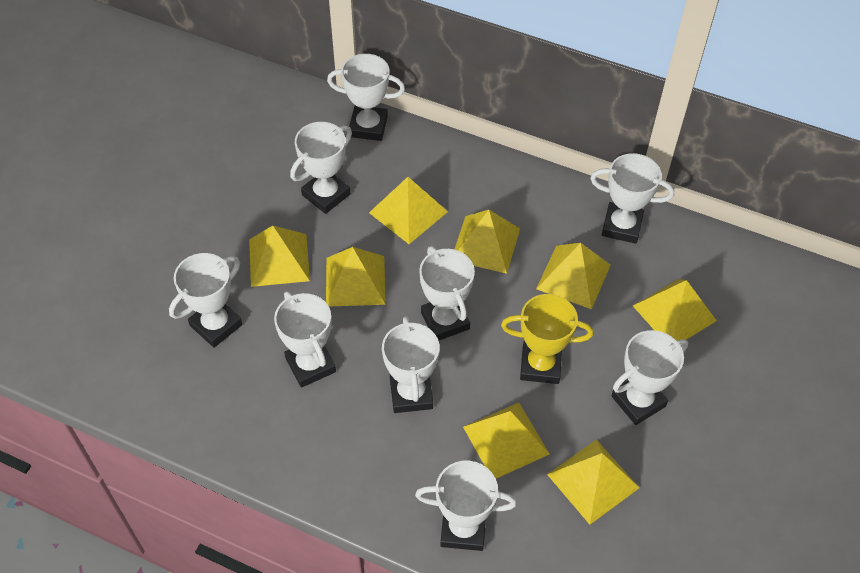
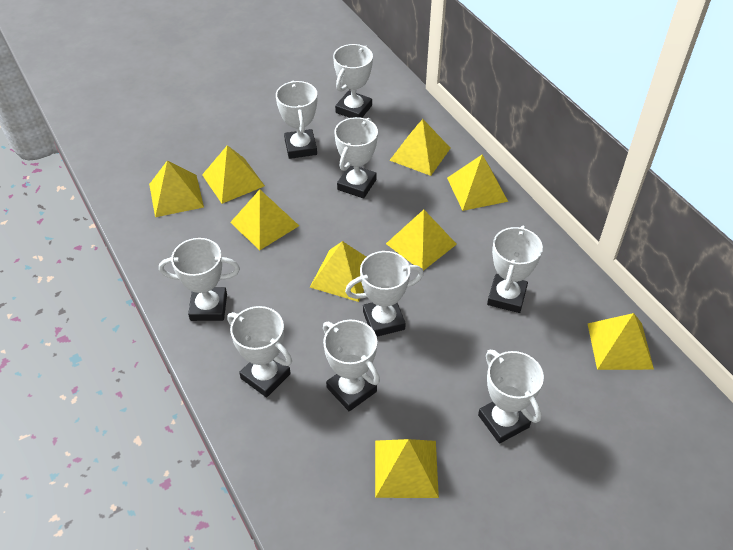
yellow pyramid: 8 -> 9
yellow trophy: 1 -> 0

